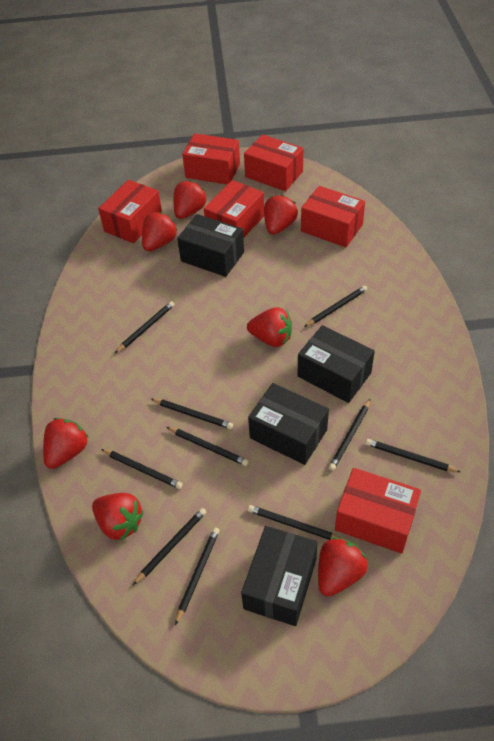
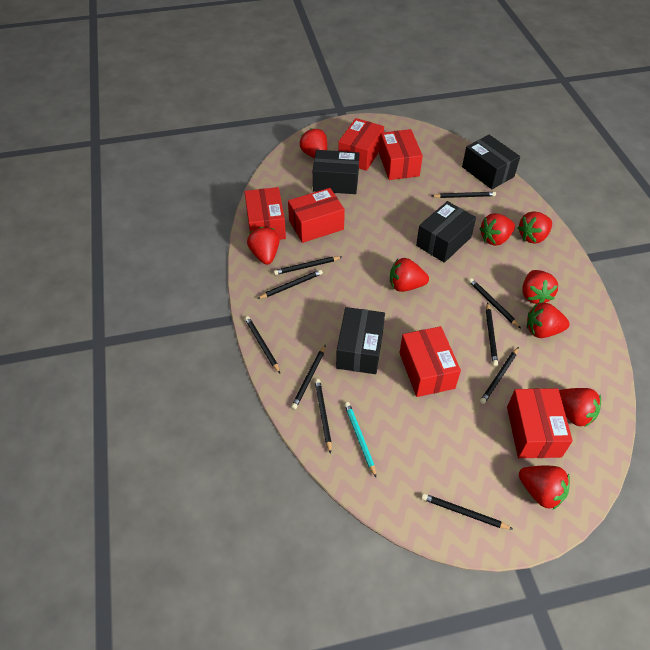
red strawberry: 7 -> 9
turquoise pencil: 0 -> 1

